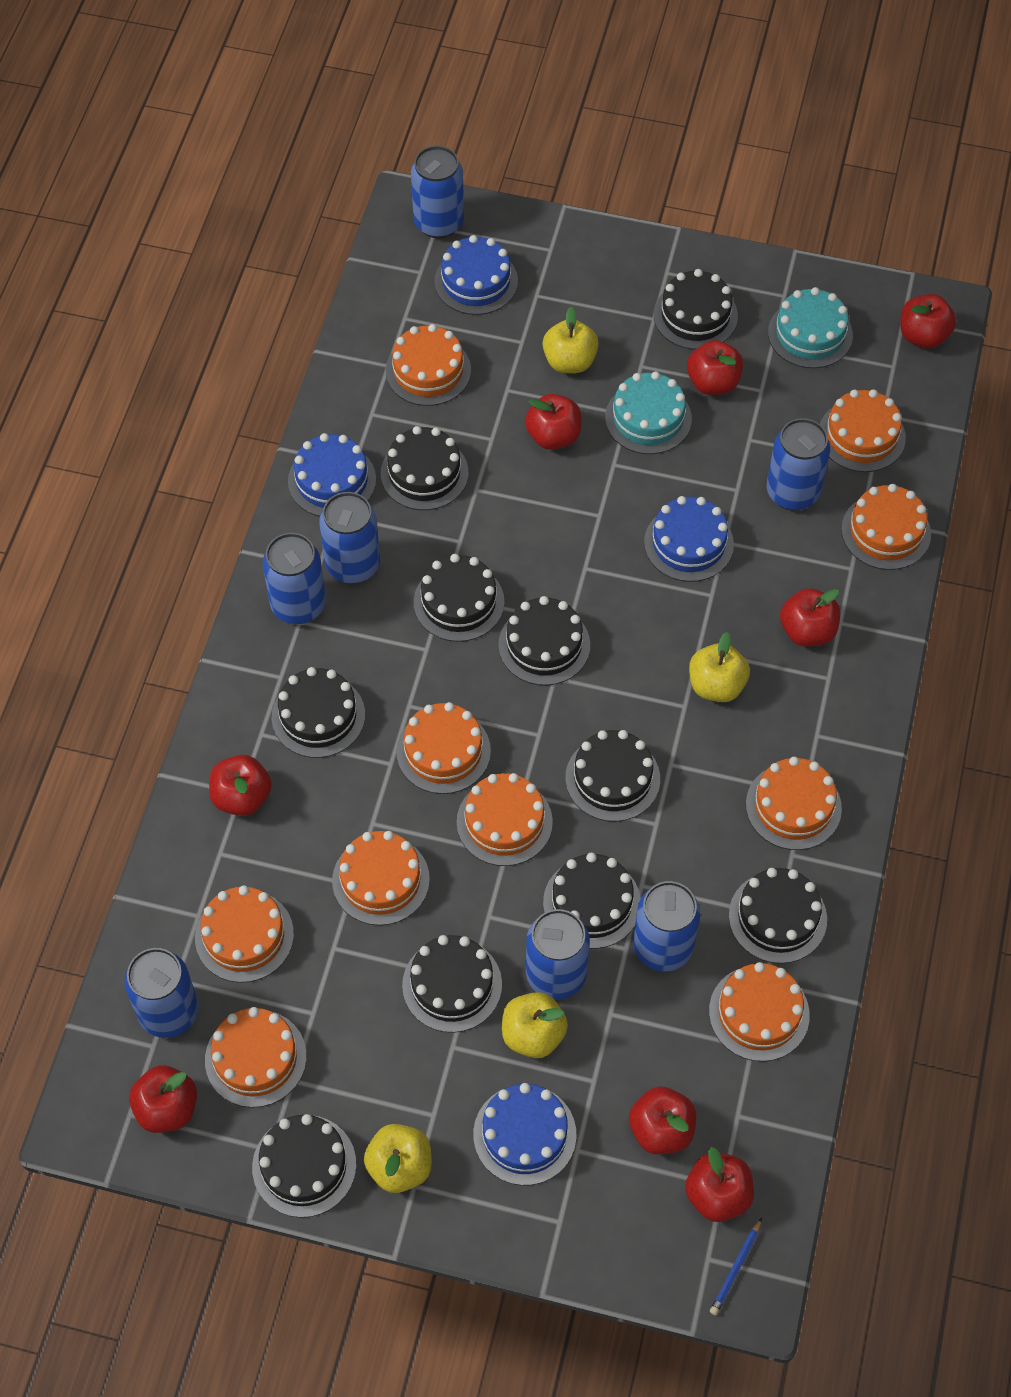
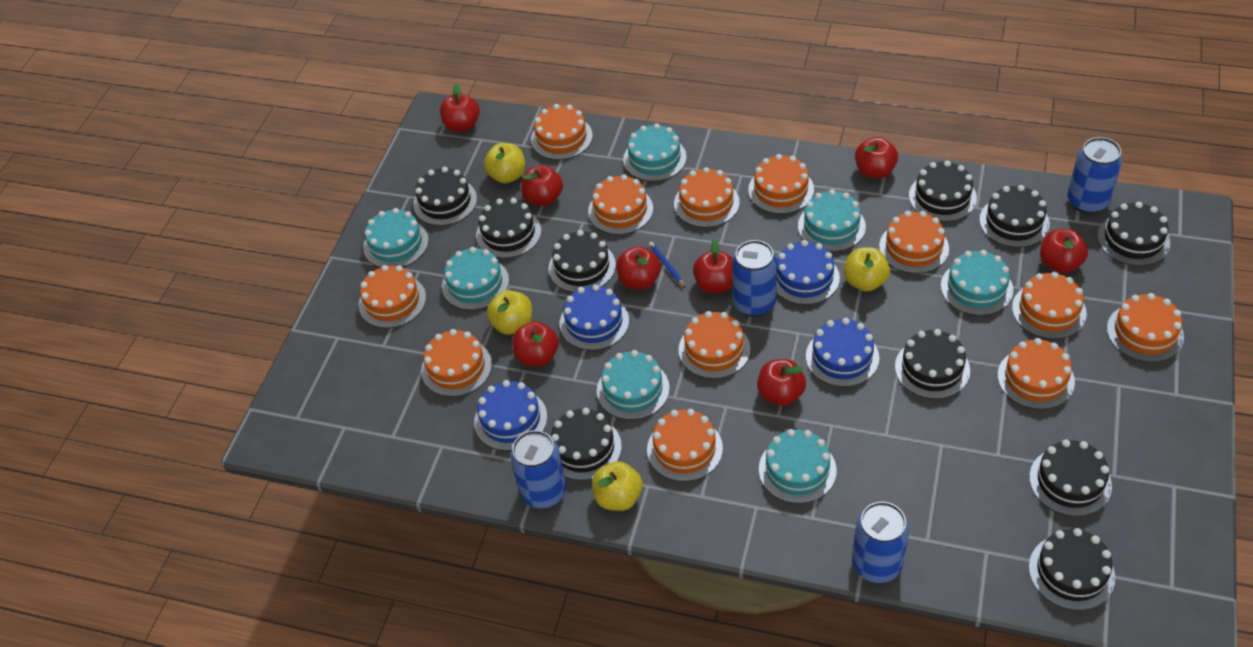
blue can: 7 -> 4
orange cake: 10 -> 12
turquoise cake: 2 -> 7

